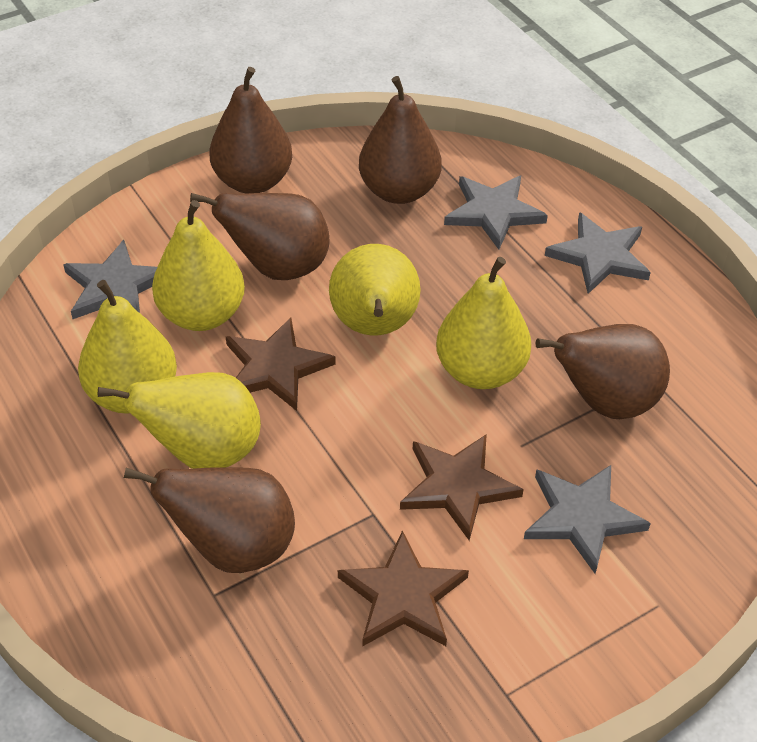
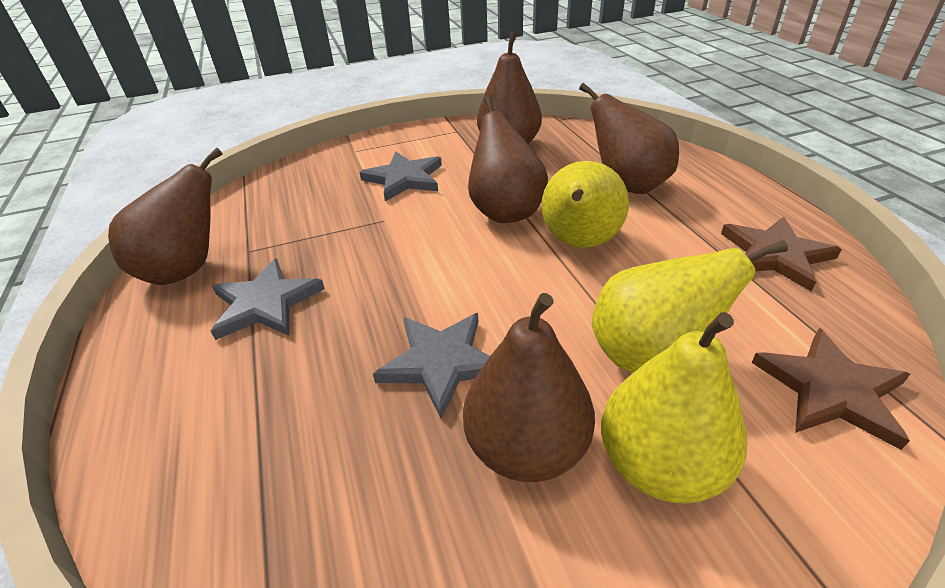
brown star: 3 -> 2
grey star: 4 -> 3
yellow pear: 5 -> 3

